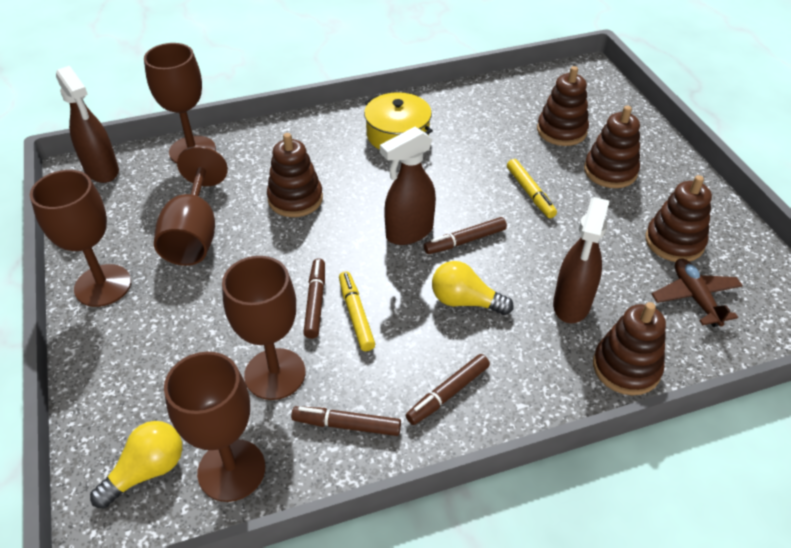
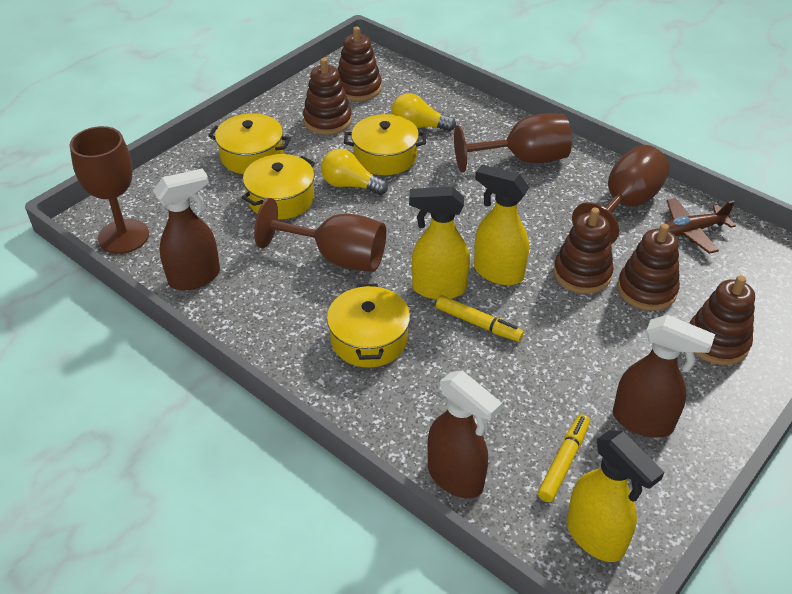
brown goblet: 5 -> 4
brown marker: 4 -> 0
yellow pot: 1 -> 4
yellow spray bottle: 0 -> 3

